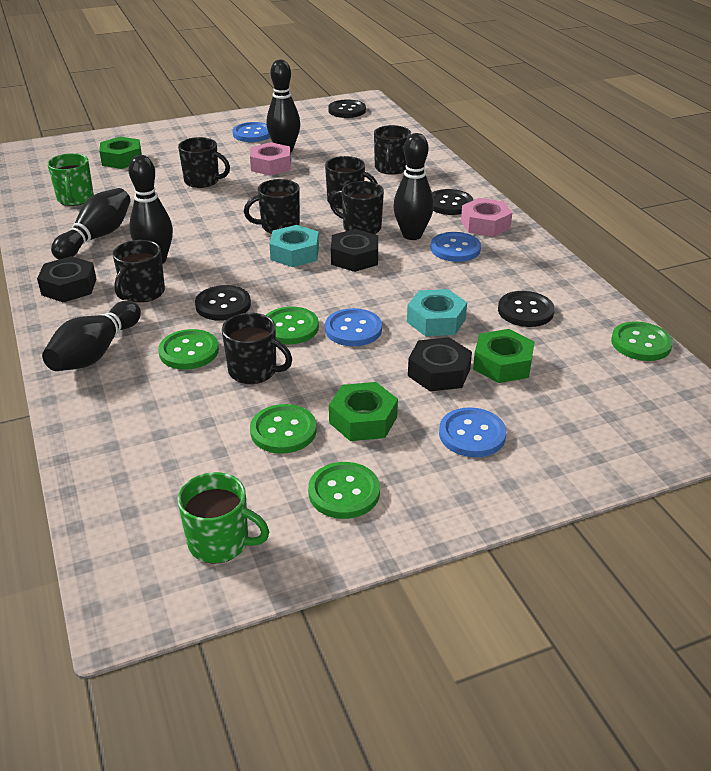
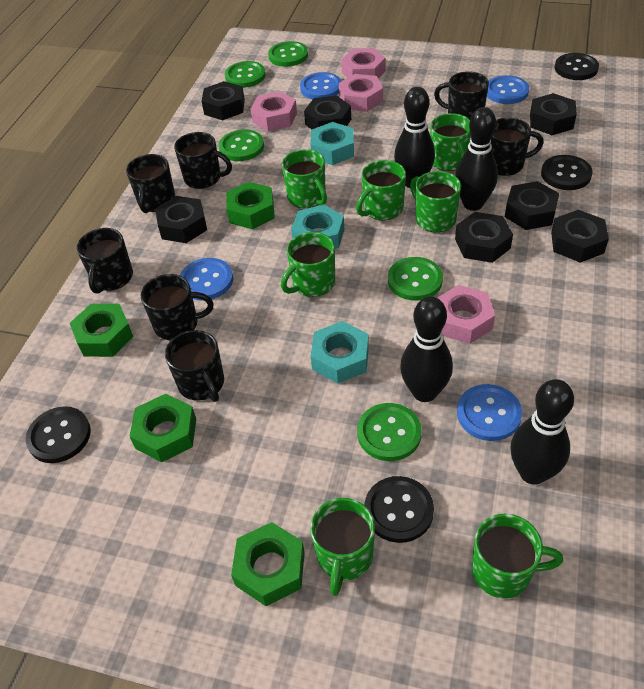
black bowling pin: 5 -> 4
black nut: 3 -> 7
green mug: 2 -> 7
green nut: 3 -> 4
pink nut: 2 -> 4
turquoise nut: 2 -> 3

